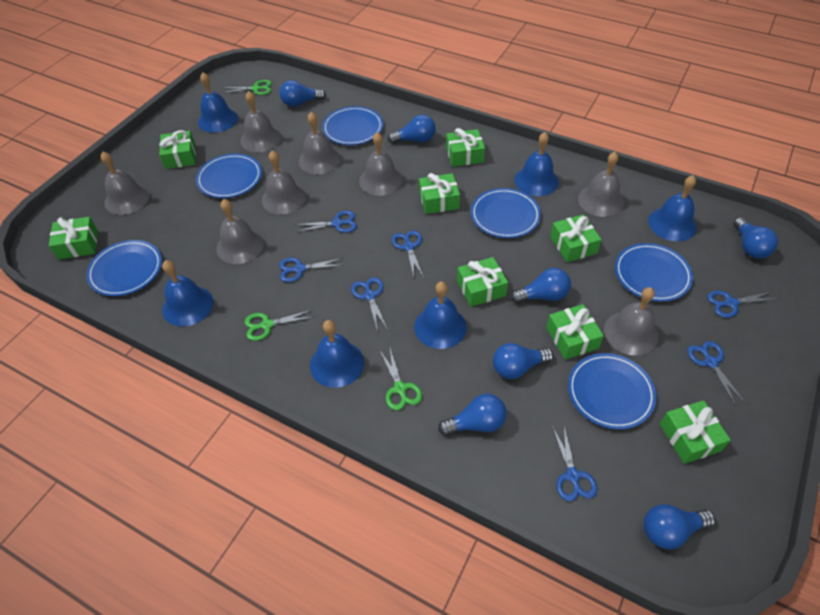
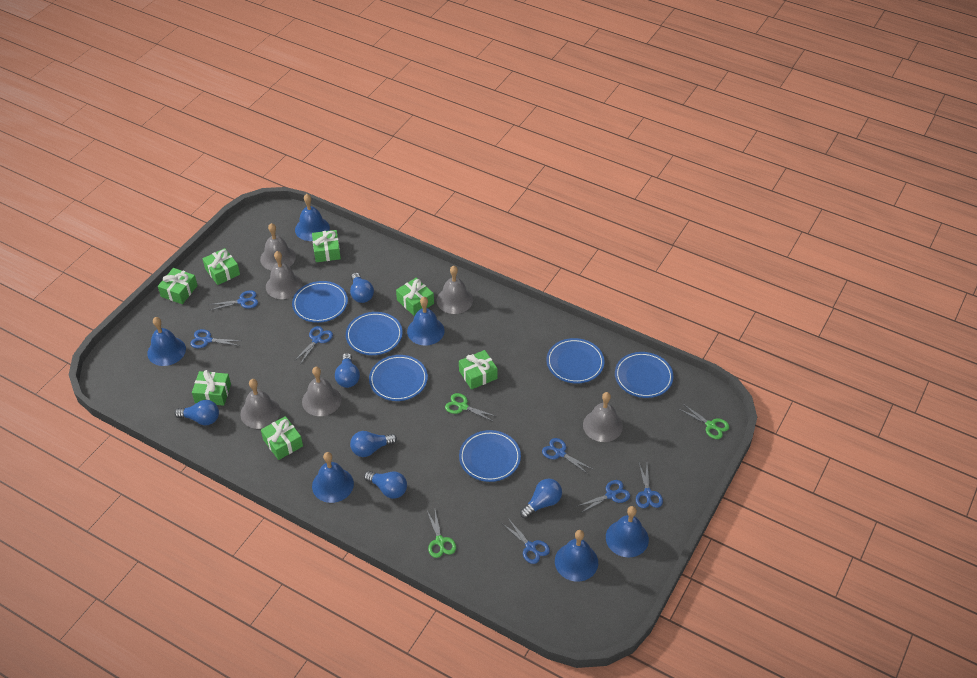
blue light bulb: 7 -> 6
green gift: 8 -> 7
grey bell: 8 -> 6

